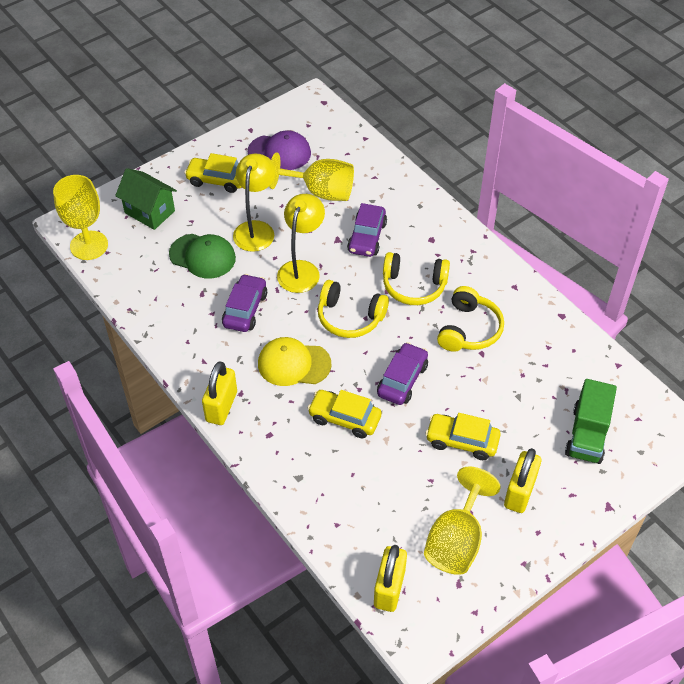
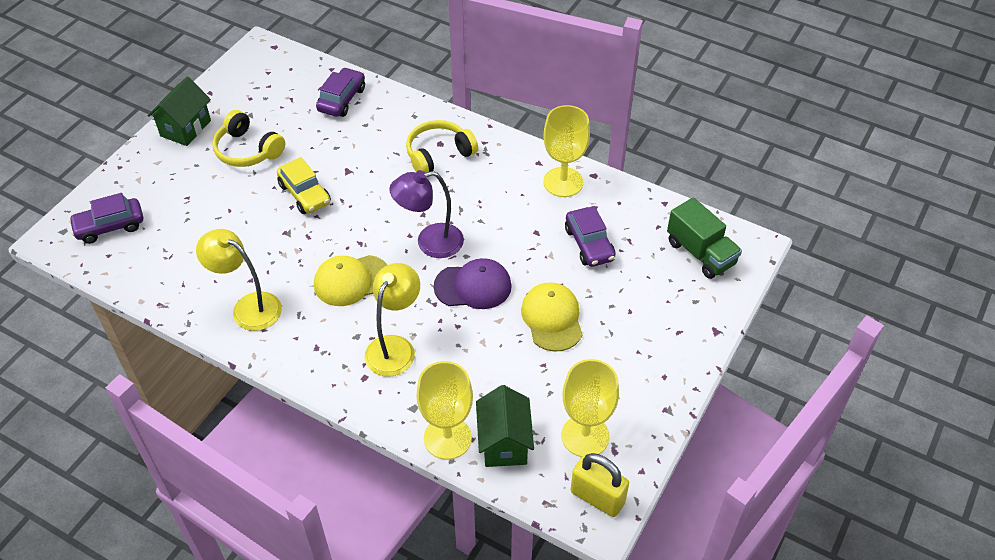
green cap: 1 -> 0
green house: 1 -> 2
purple lamp: 0 -> 1
yellow cap: 1 -> 2
yellow car: 3 -> 1
yellow headphones: 3 -> 2
yellow padlock: 3 -> 1

